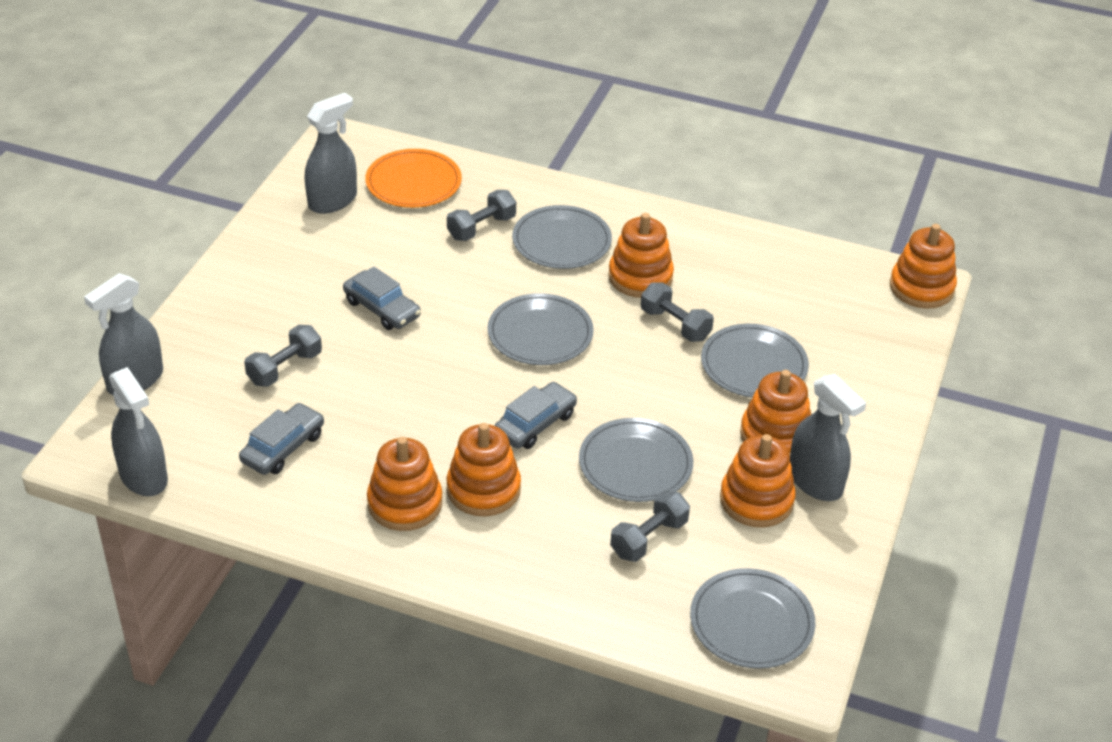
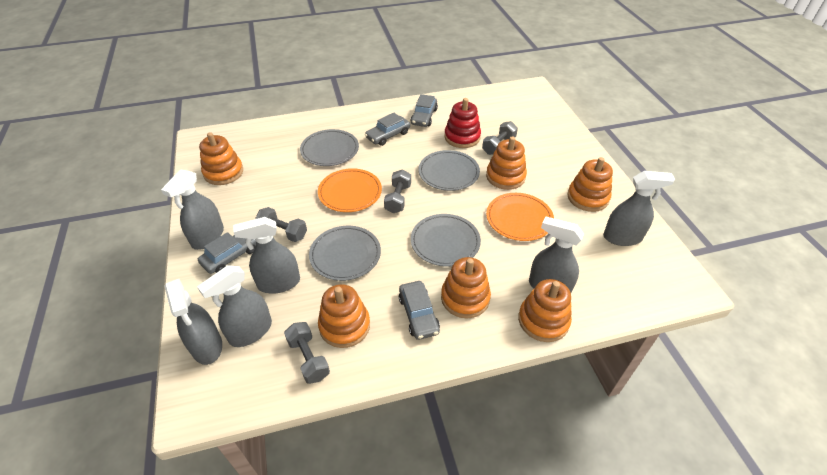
grey car: 3 -> 4
grey plate: 5 -> 4
grey spray bottle: 4 -> 6
orange plate: 1 -> 2
red stacking toy: 0 -> 1

